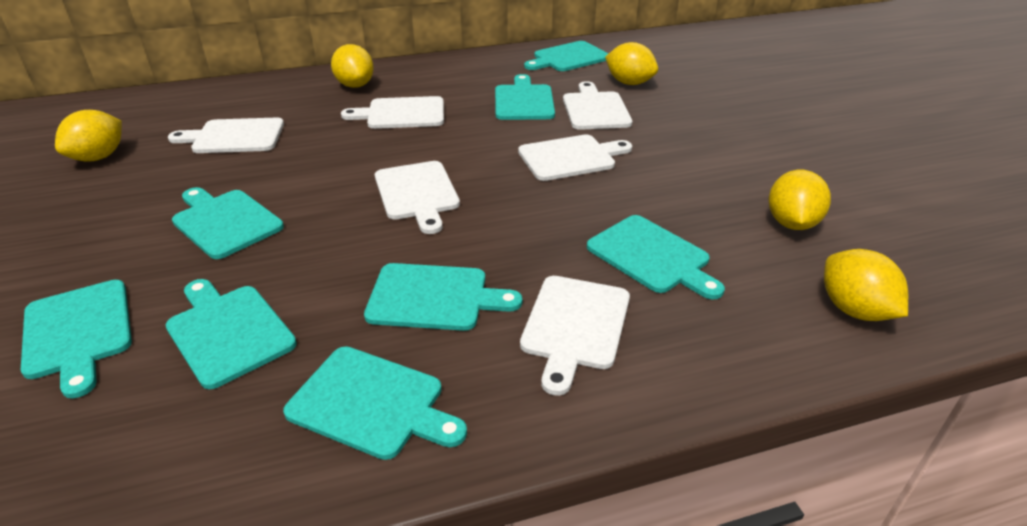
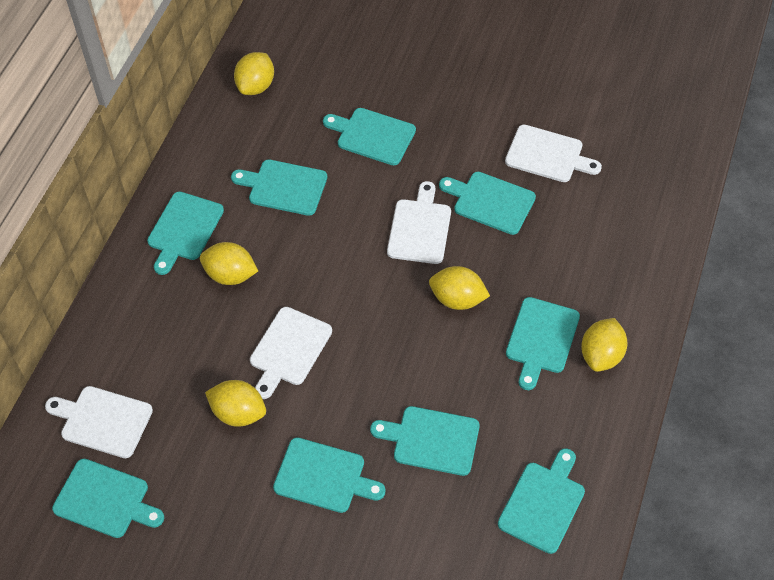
turquoise cutting board: 8 -> 9
white cutting board: 6 -> 4

